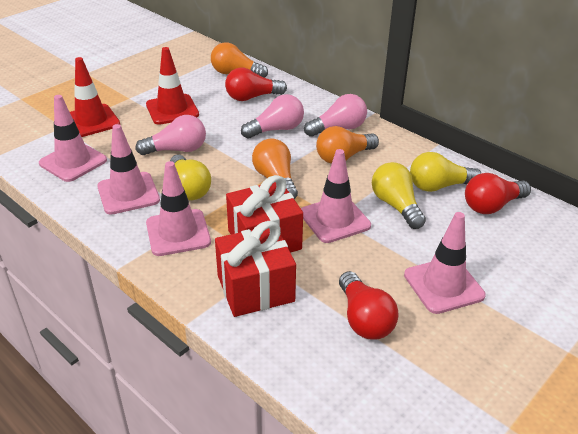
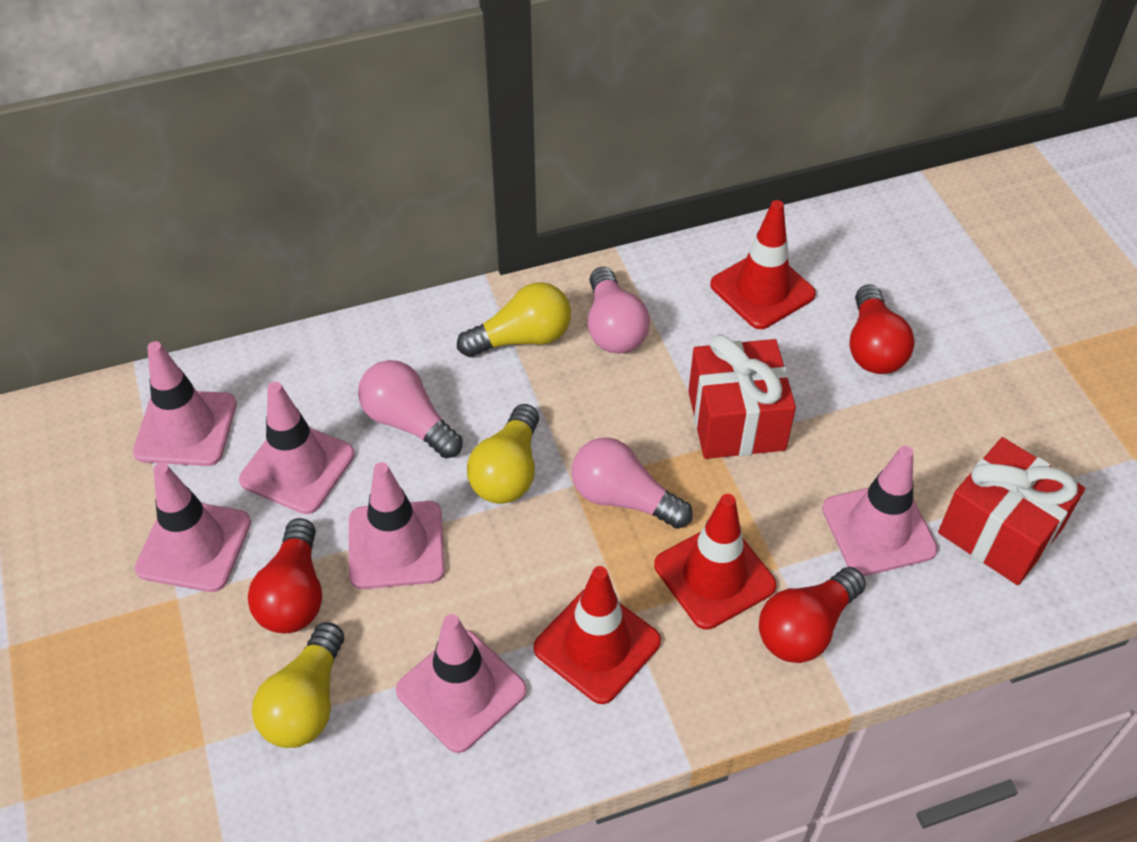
orange light bulb: 3 -> 0
pink traffic cone: 5 -> 6
red traffic cone: 2 -> 3

